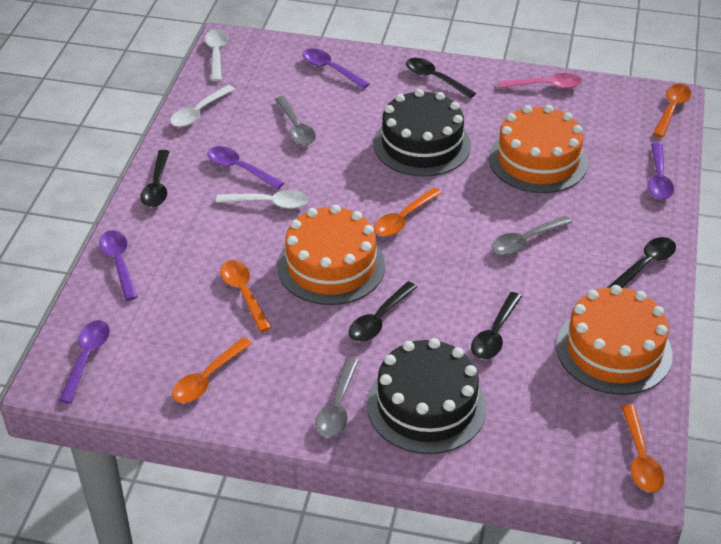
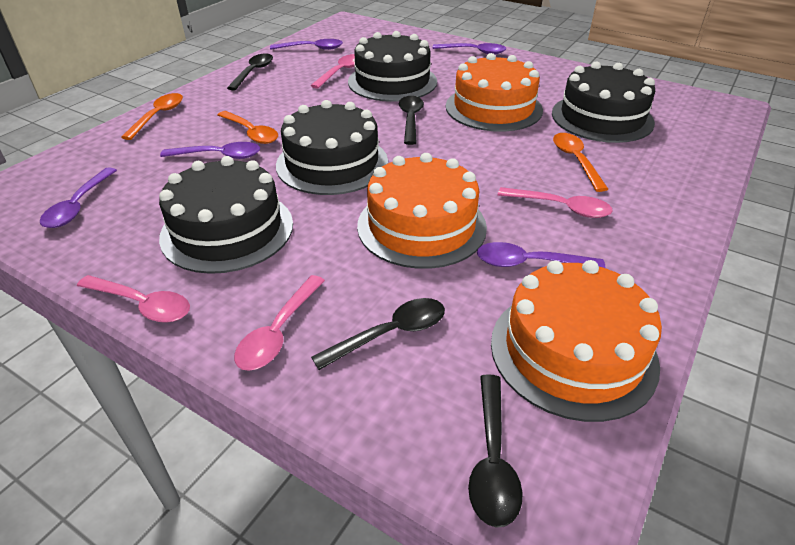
black cake: 2 -> 4
black spoon: 5 -> 4
grey spoon: 3 -> 0
orange spoon: 5 -> 3
pink spoon: 1 -> 4
white spoon: 3 -> 0

